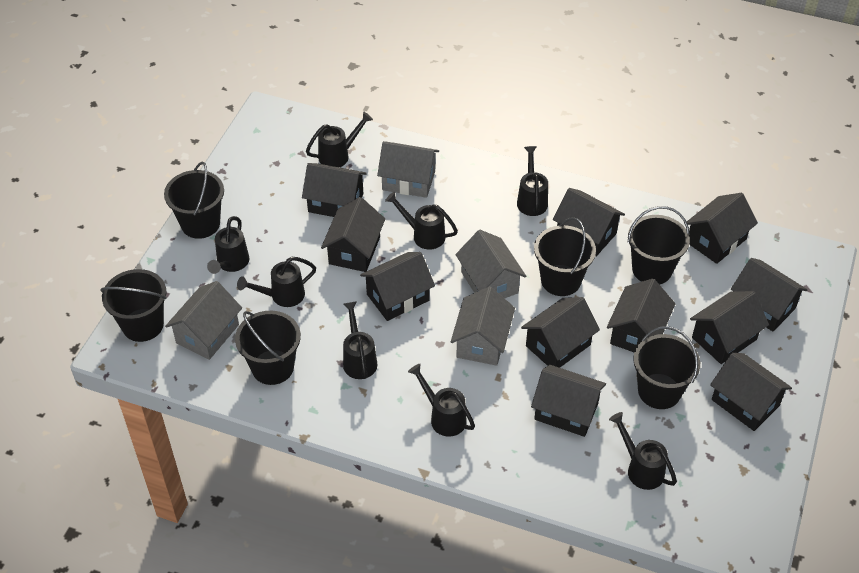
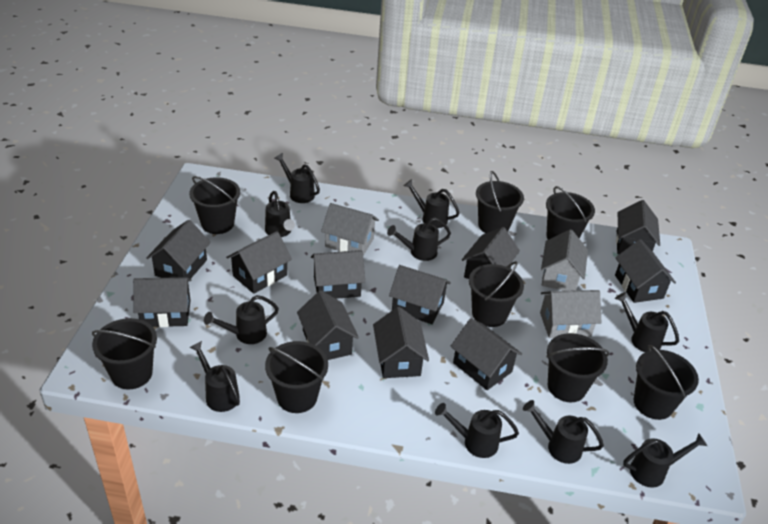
black bucket: 6 -> 8
black watering can: 8 -> 10
grey house: 4 -> 3

